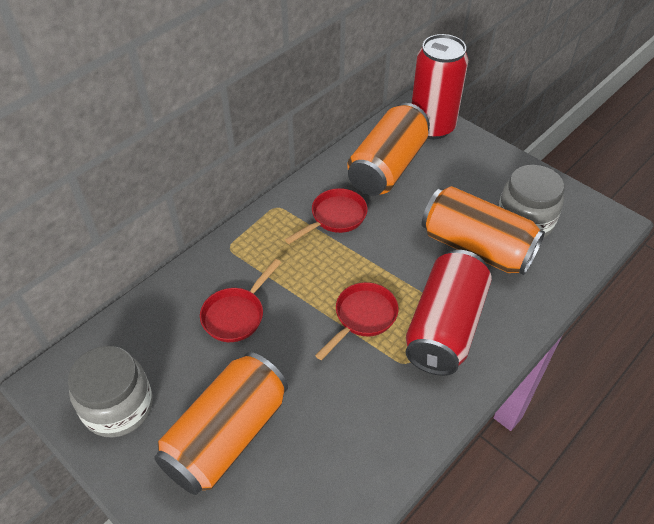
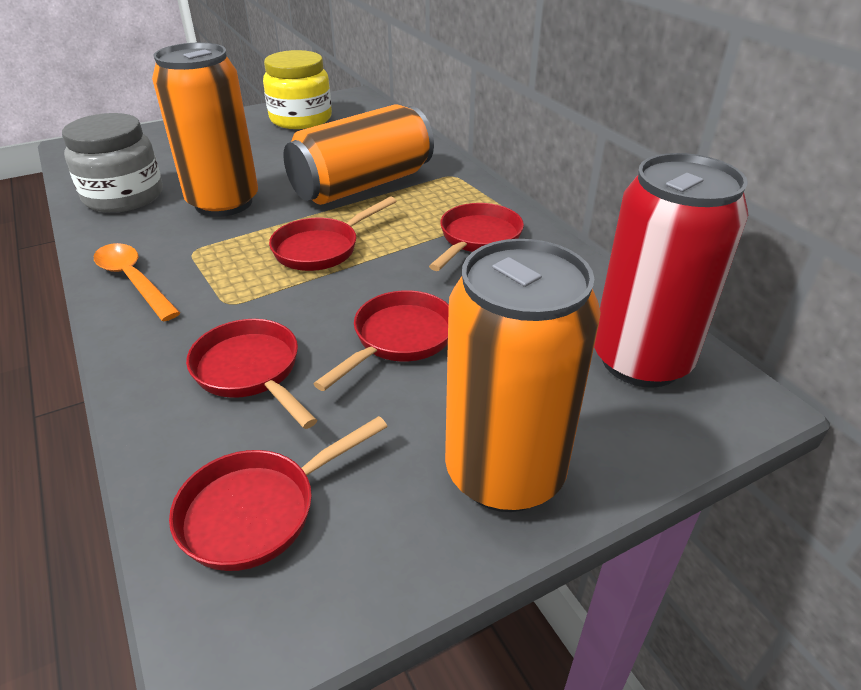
grey jar: 2 -> 1
orange spoon: 0 -> 1
red can: 2 -> 1
red pan: 3 -> 5
yellow jar: 0 -> 1

